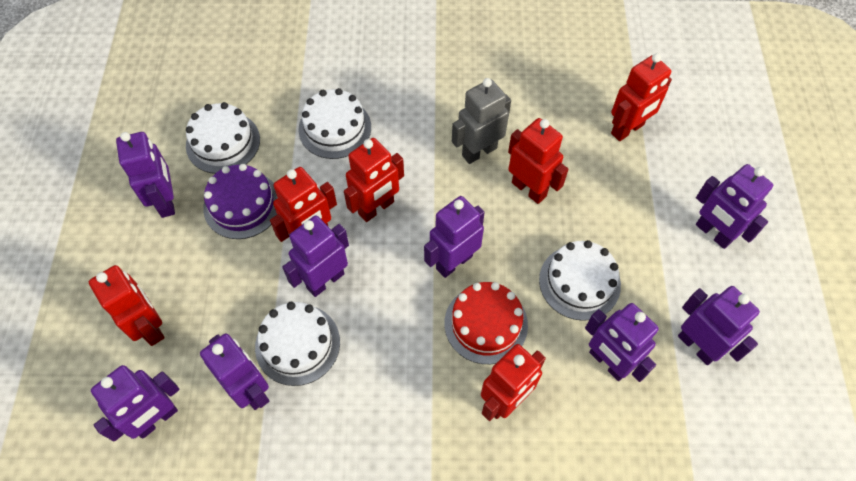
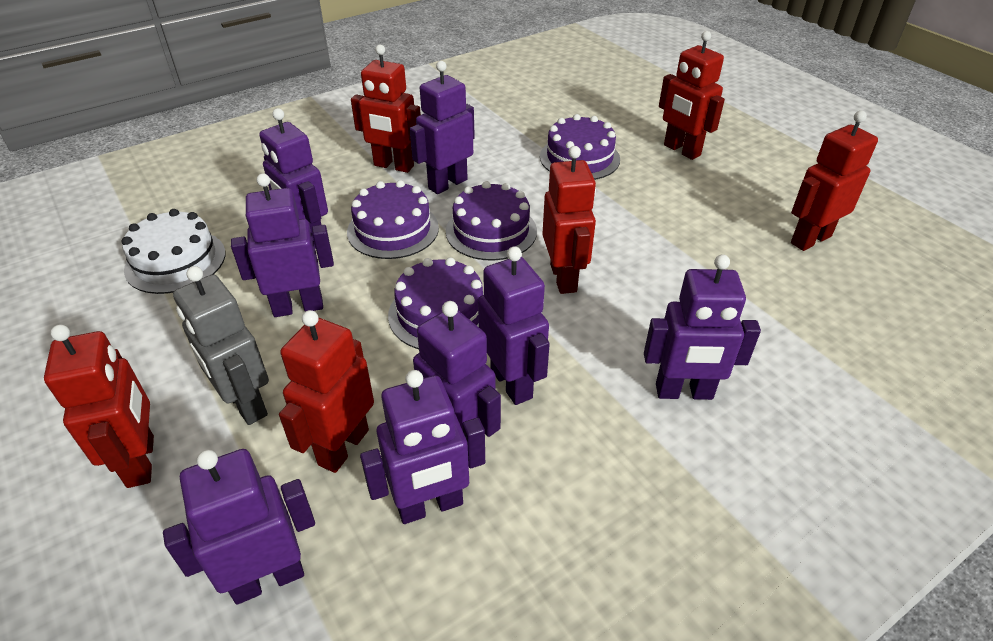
purple cake: 1 -> 4
red cake: 1 -> 0
white cake: 4 -> 1

